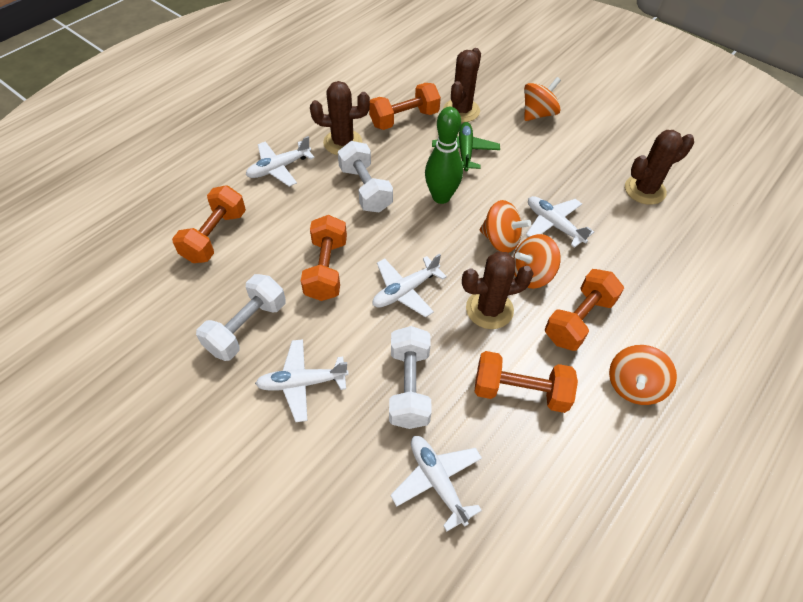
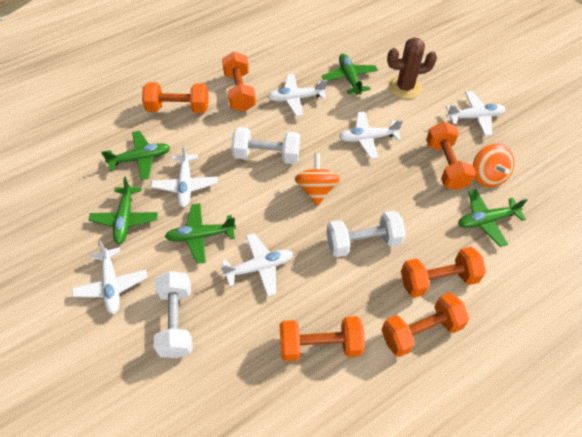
brown cactus: 4 -> 1
green bowling pin: 1 -> 0
green plane: 1 -> 5
orange dumbbell: 5 -> 6
orange spinning top: 4 -> 2
white plane: 5 -> 6

